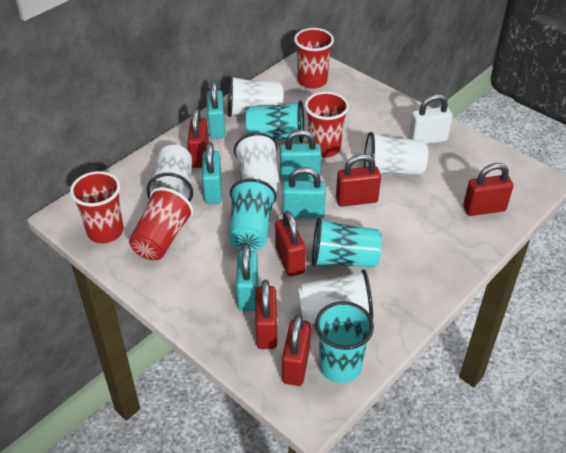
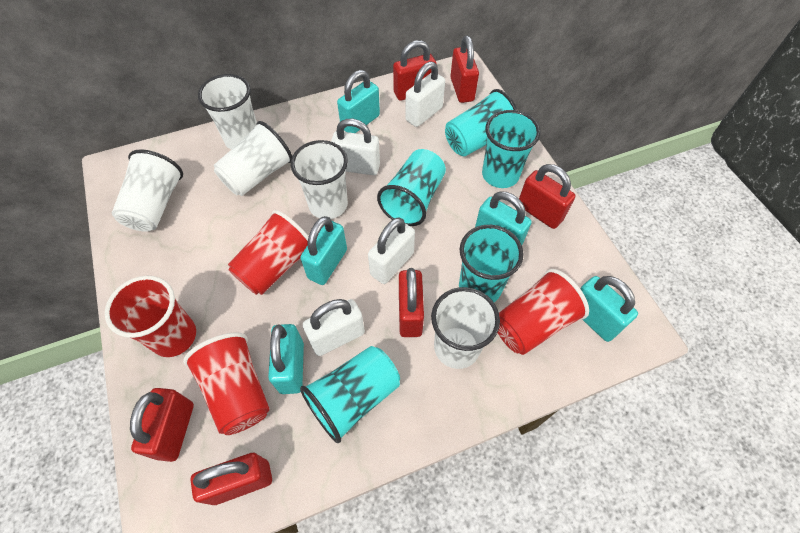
turquoise cup: 4 -> 5
white padlock: 1 -> 4

